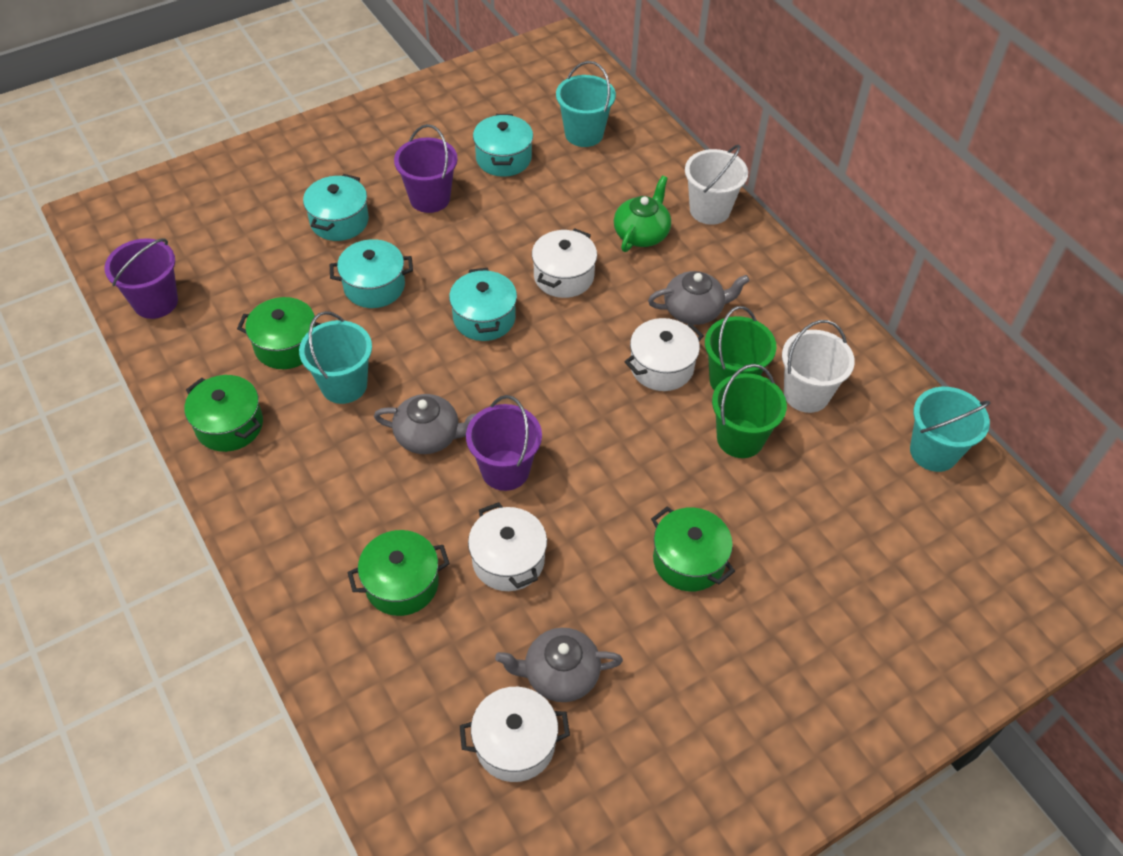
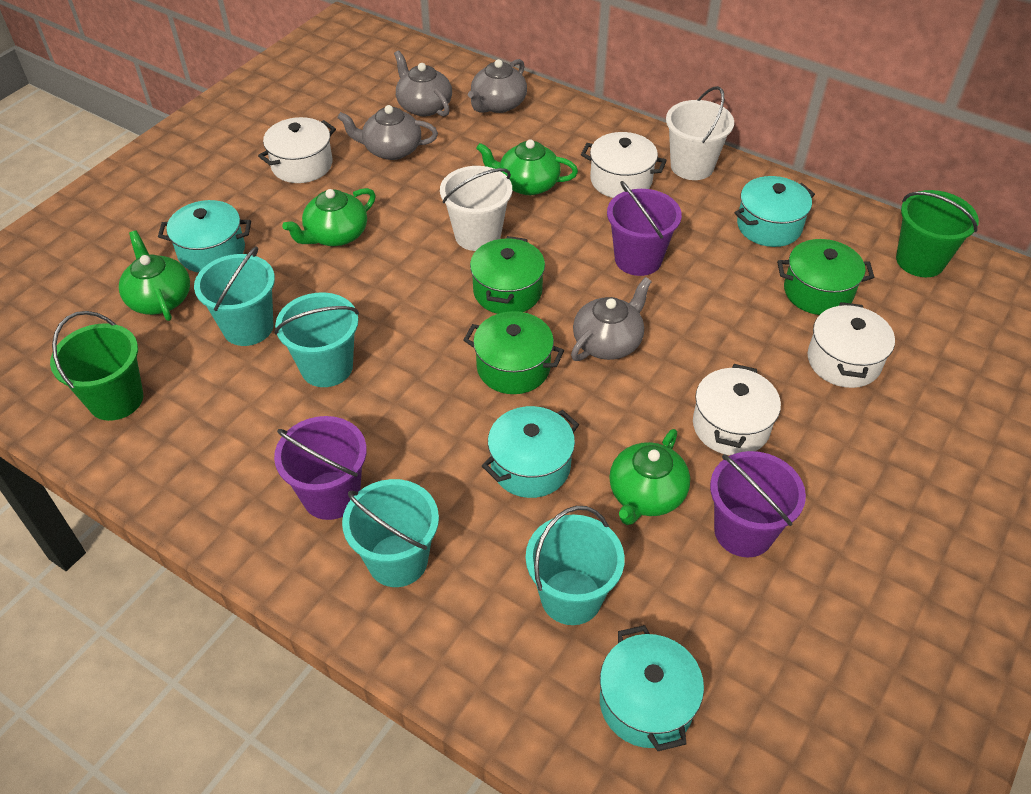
green pot: 4 -> 3
green teapot: 1 -> 4
grey teapot: 3 -> 4
turquoise bucket: 3 -> 4

